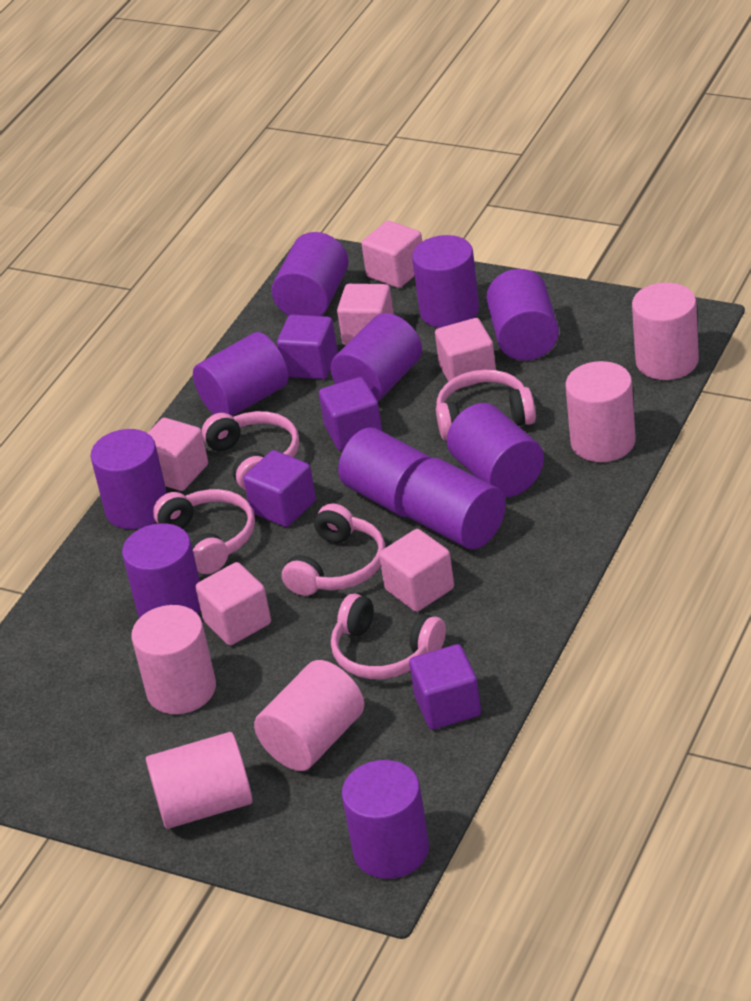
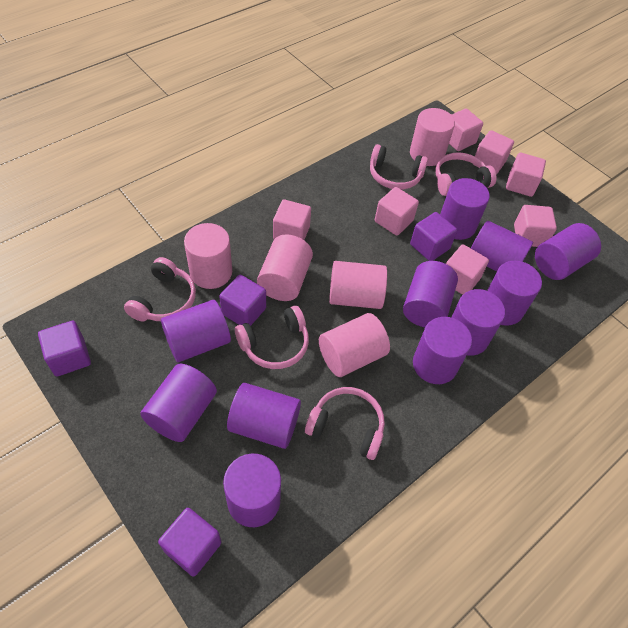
pink cube: 6 -> 7

